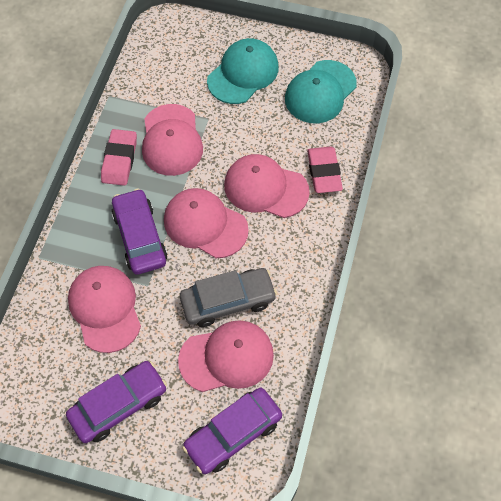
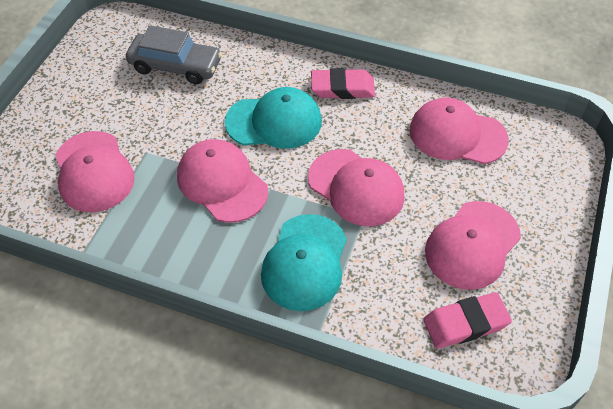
purple car: 3 -> 0

